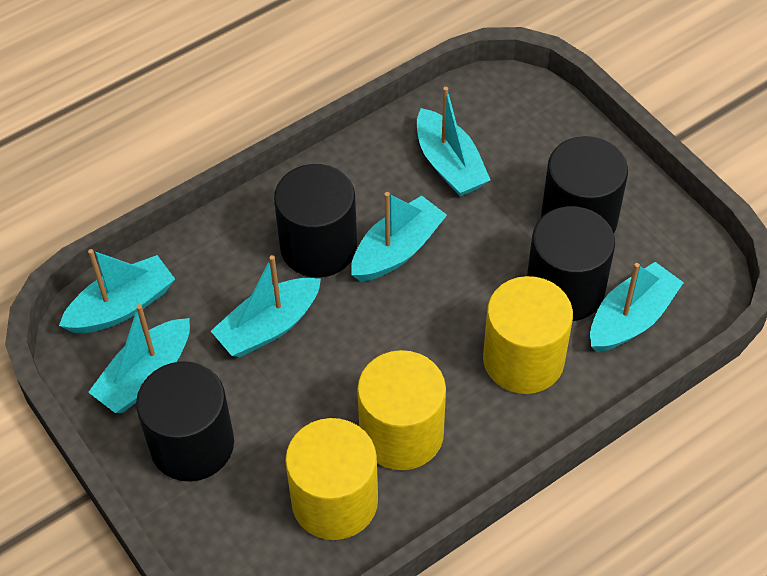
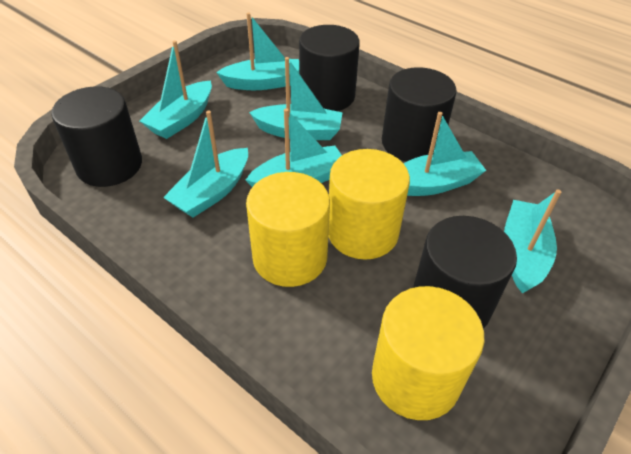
turquoise boat: 6 -> 7

